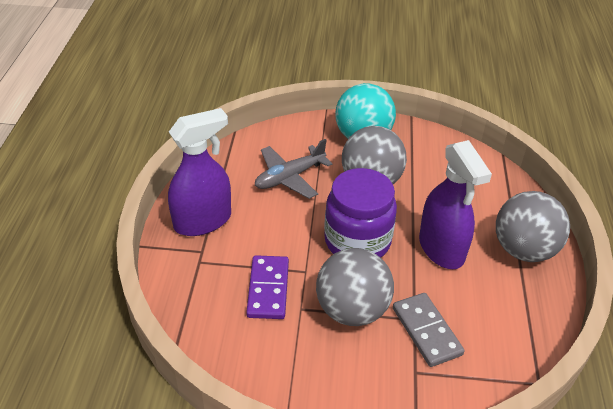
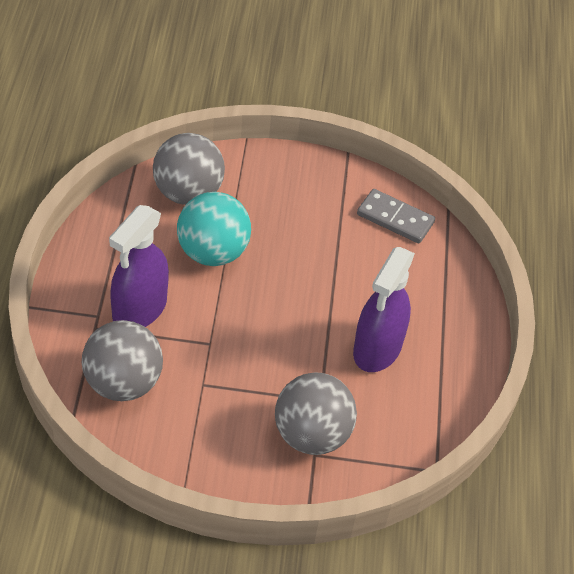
grey plane: 1 -> 0
purple domino: 1 -> 0
purple jar: 1 -> 0

